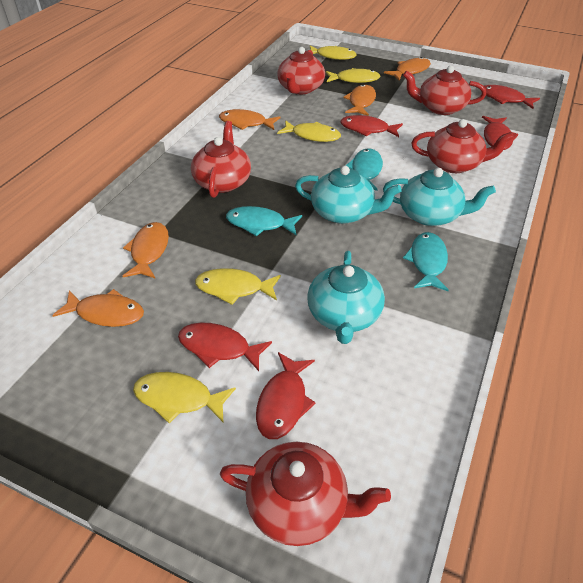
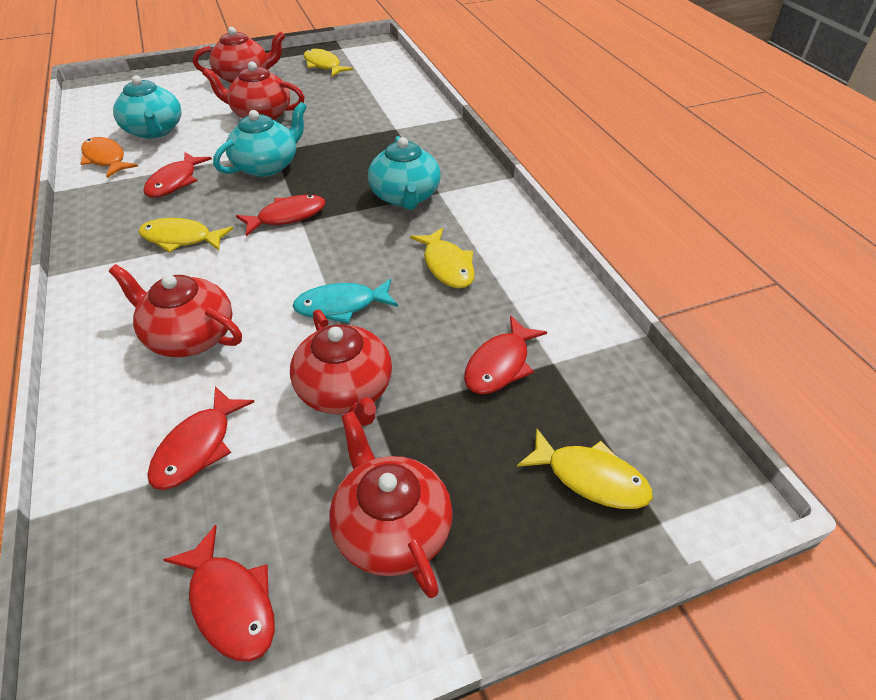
orange fish: 5 -> 1
turquoise fish: 3 -> 1
yellow fish: 5 -> 4

